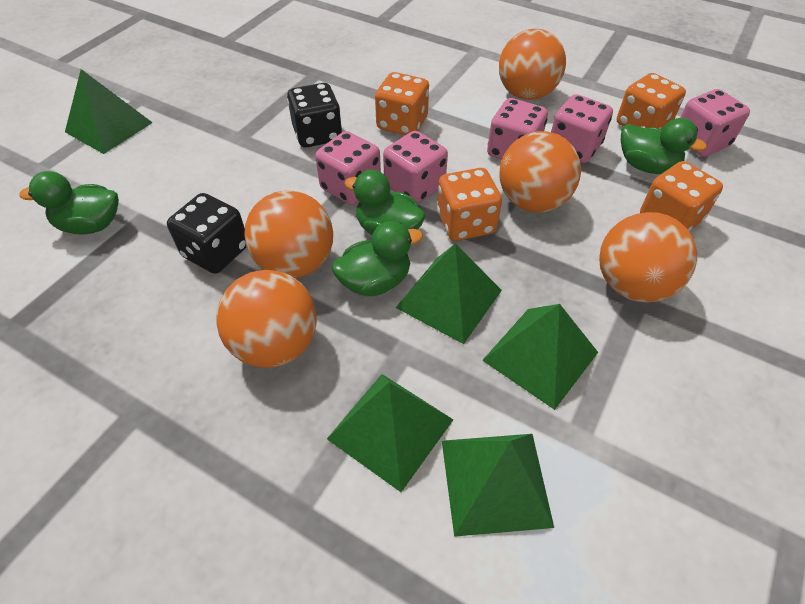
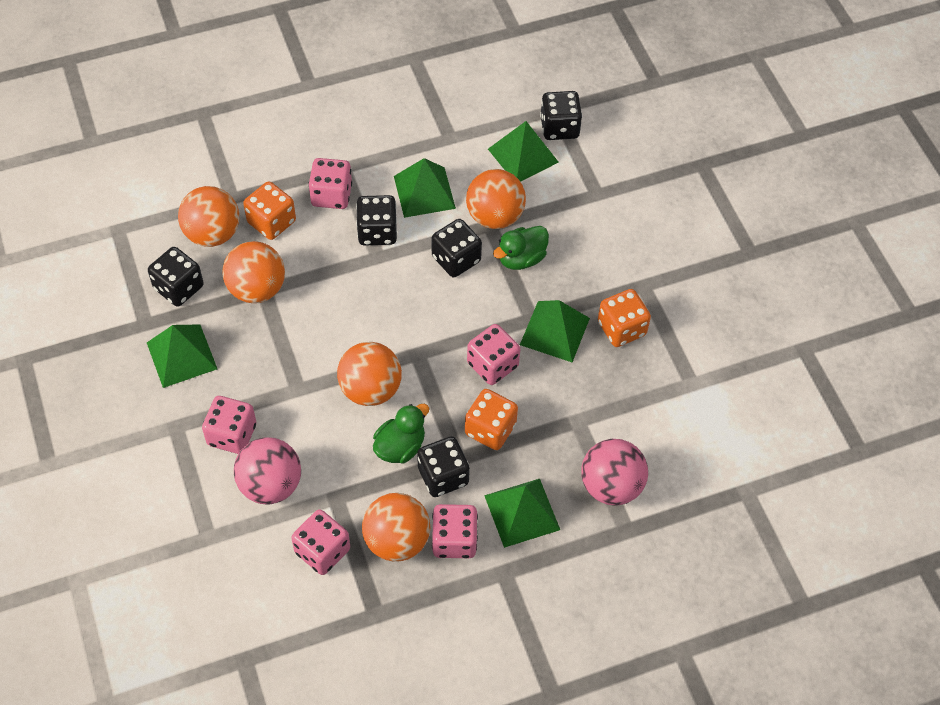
black dice: 2 -> 5
green duck: 4 -> 2
orange dice: 4 -> 3
pink ball: 0 -> 2

